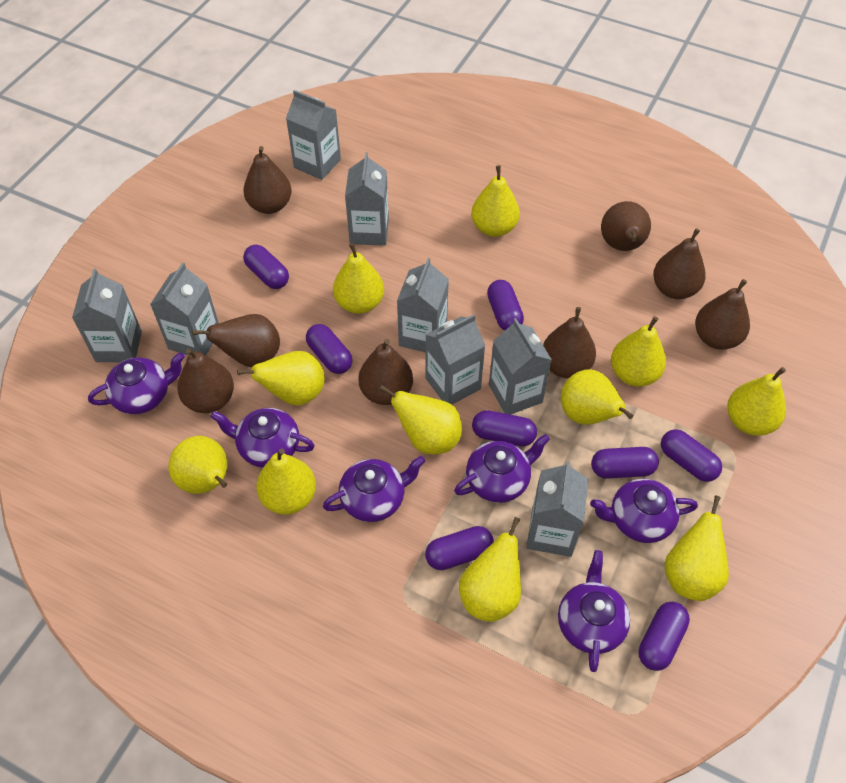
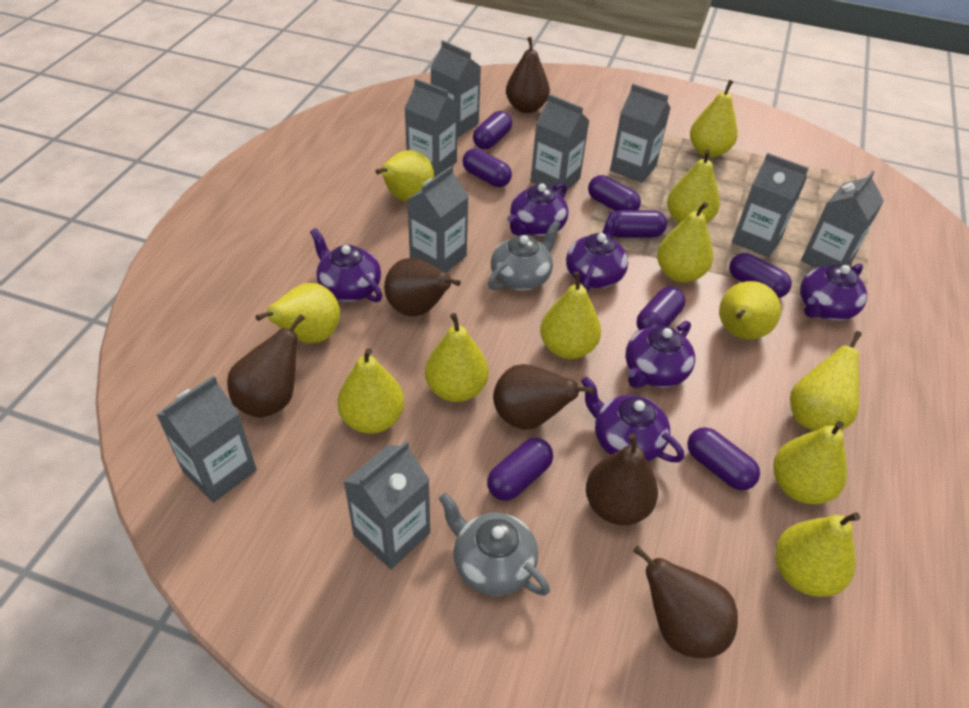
brown pear: 8 -> 6
grey carton: 8 -> 9
grey teapot: 0 -> 2
yellow pear: 11 -> 12

